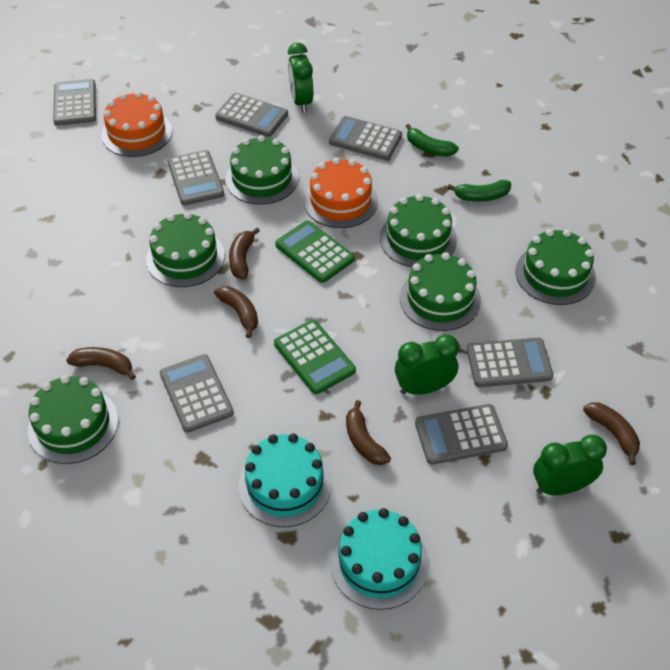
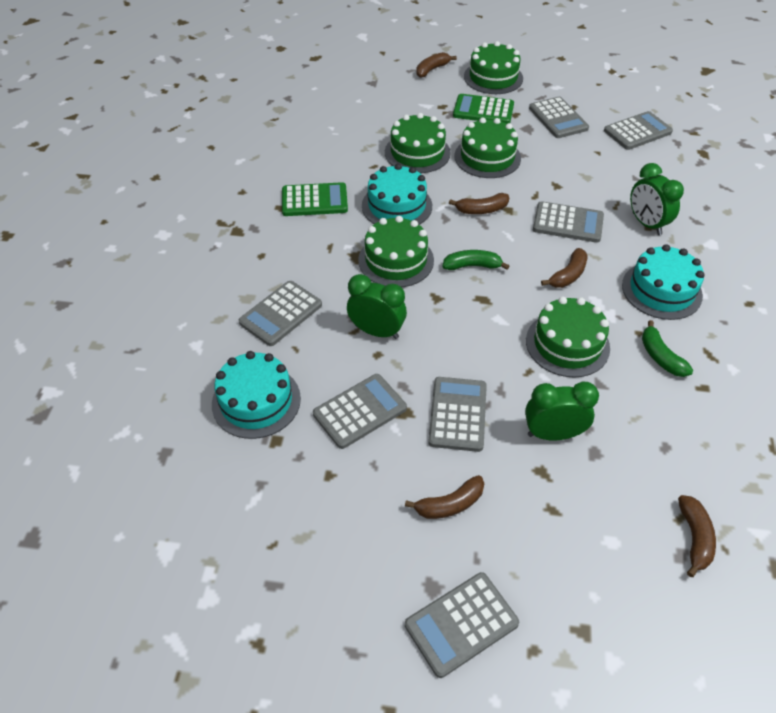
green cake: 6 -> 5
orange cake: 2 -> 0
turquoise cake: 2 -> 3

